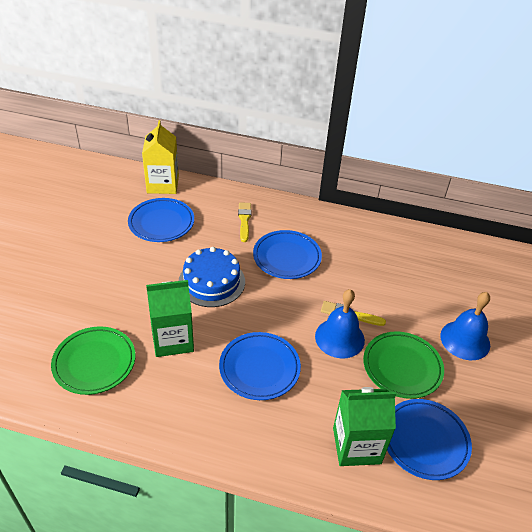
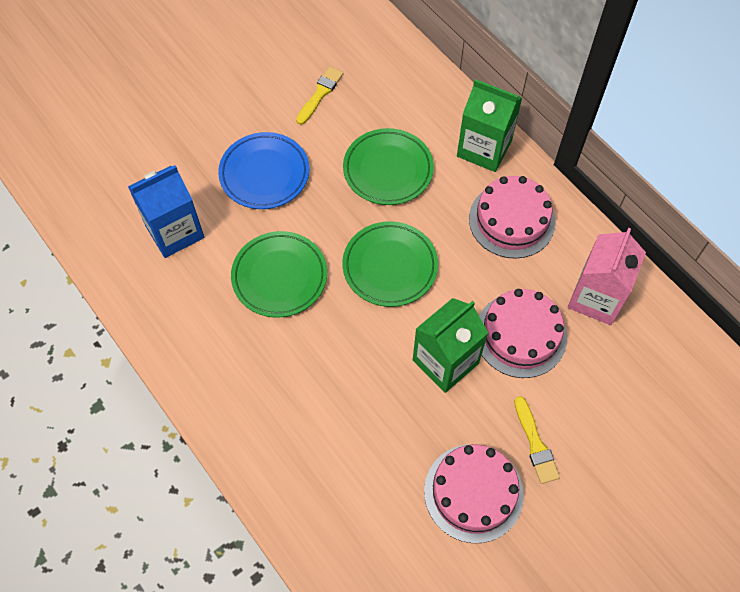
blue bell: 2 -> 0
blue cake: 1 -> 0
blue carton: 0 -> 1
blue plate: 4 -> 1
green plate: 2 -> 3
pink cake: 0 -> 3
pink carton: 0 -> 1
yellow carton: 1 -> 0

